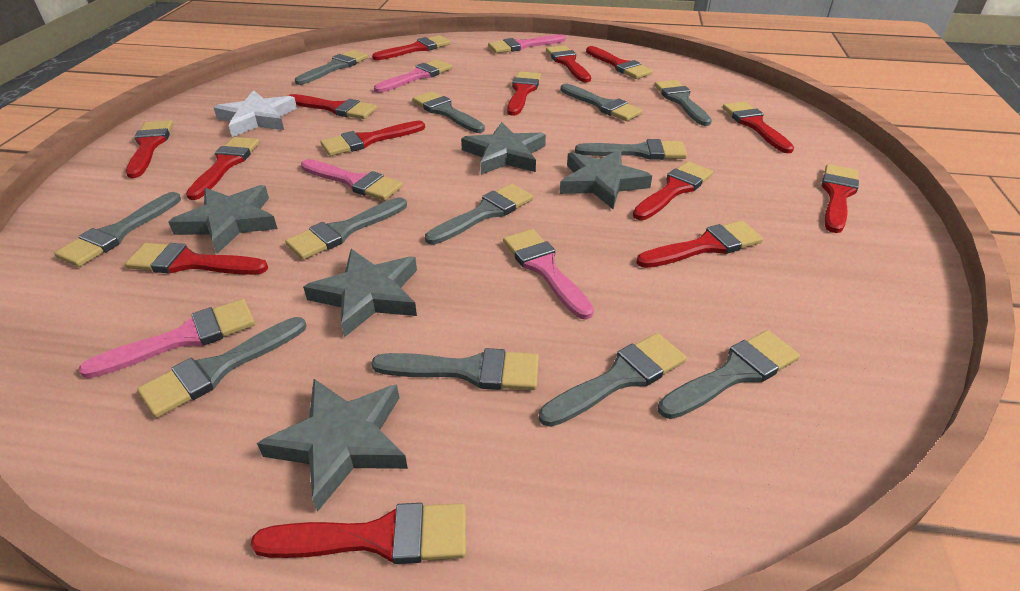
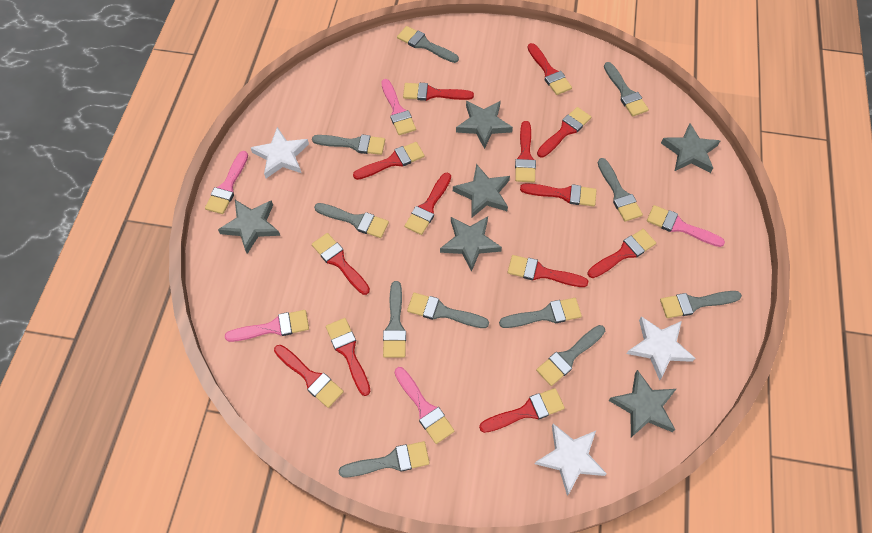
grey brush: 12 -> 11
grey star: 5 -> 6
red brush: 14 -> 13
white star: 1 -> 3

